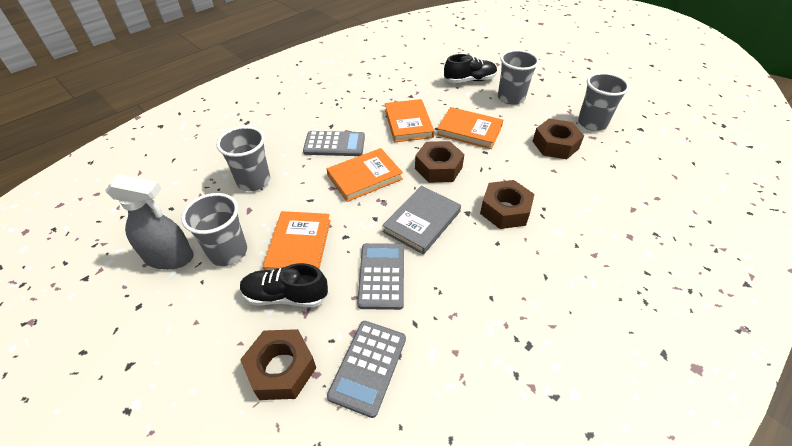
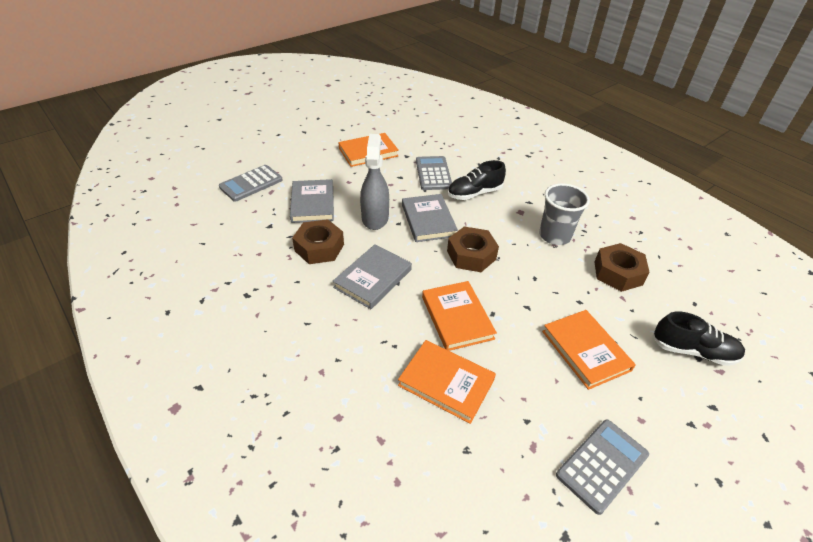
brown nut: 4 -> 3
grey book: 1 -> 3
grey cup: 4 -> 1

